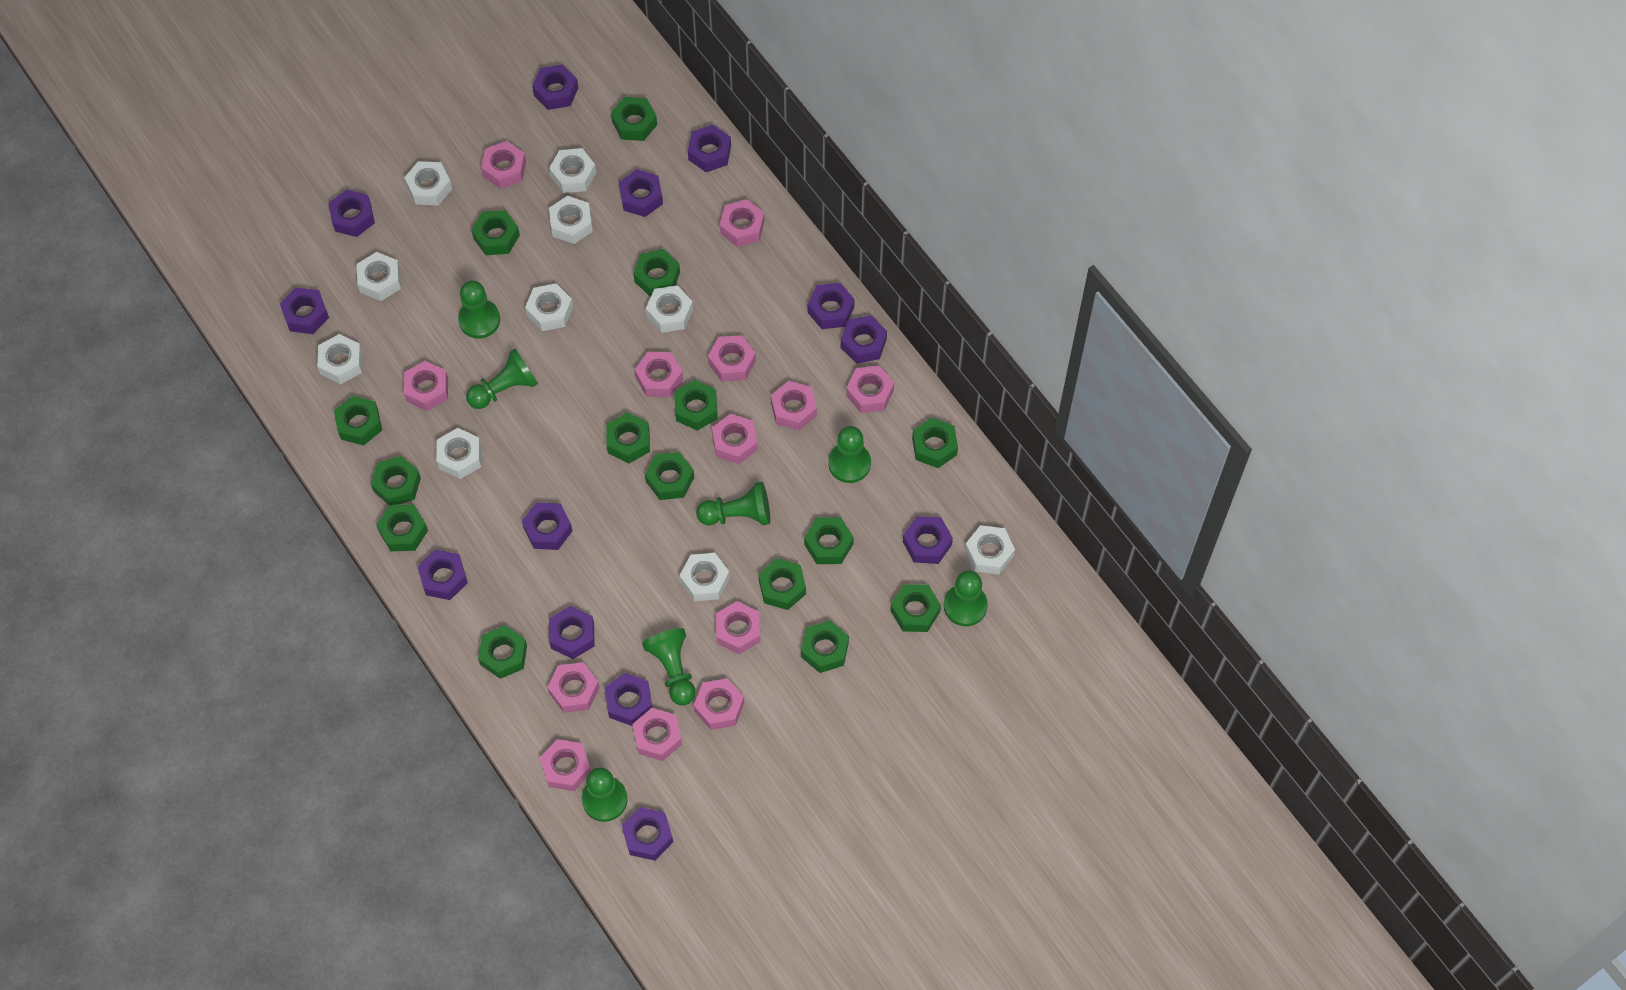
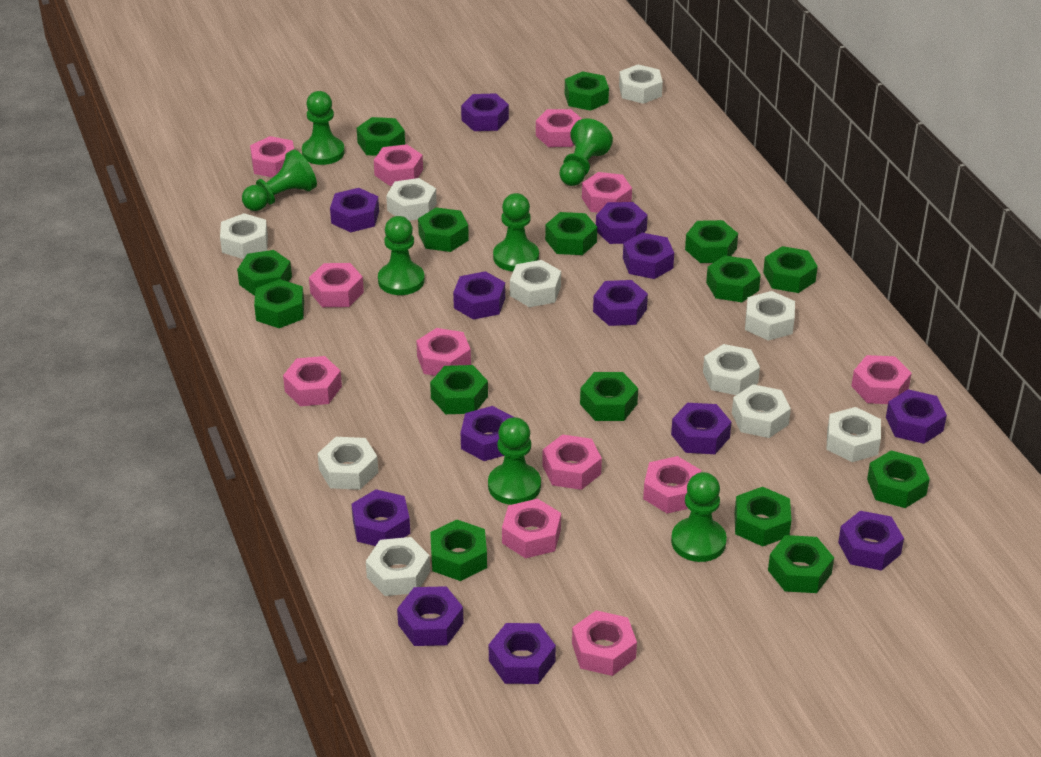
pink nut: 13 -> 12

